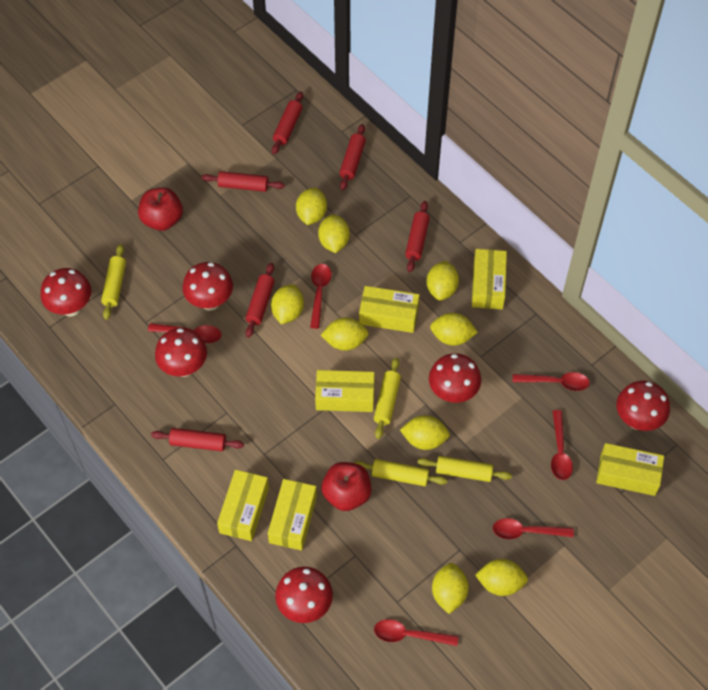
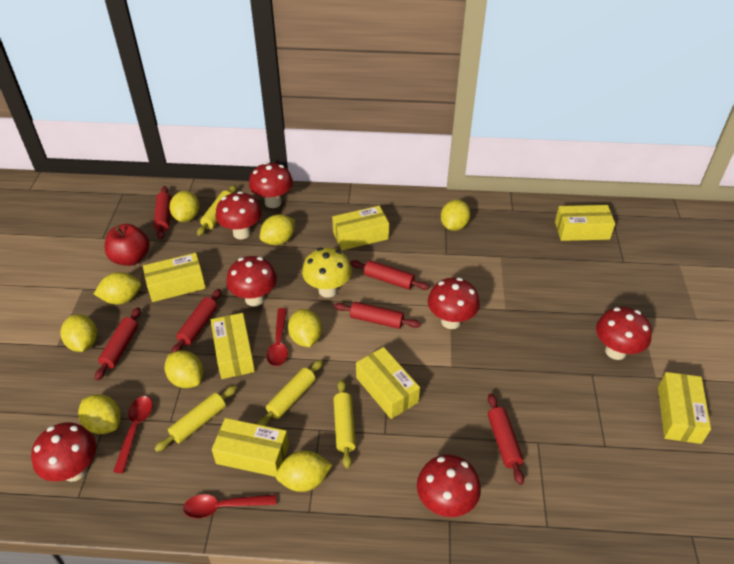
red apple: 2 -> 1
red mushroom: 6 -> 7
red spoon: 6 -> 3
yellow box: 6 -> 7
yellow mushroom: 0 -> 1

